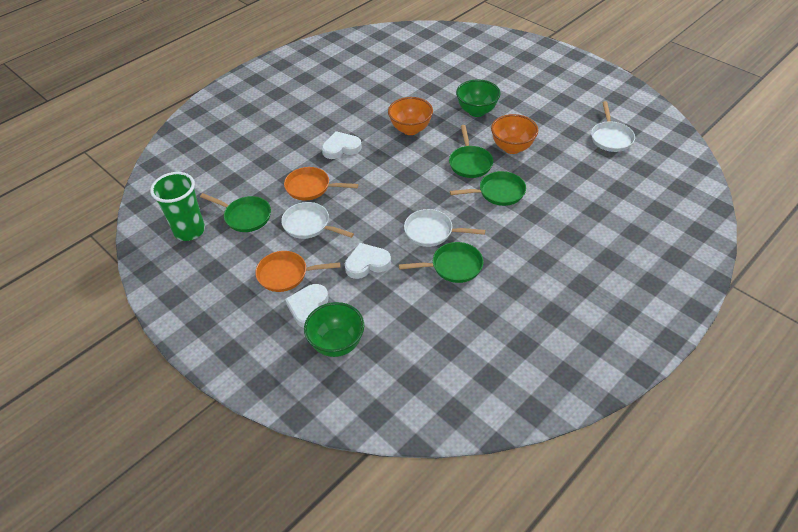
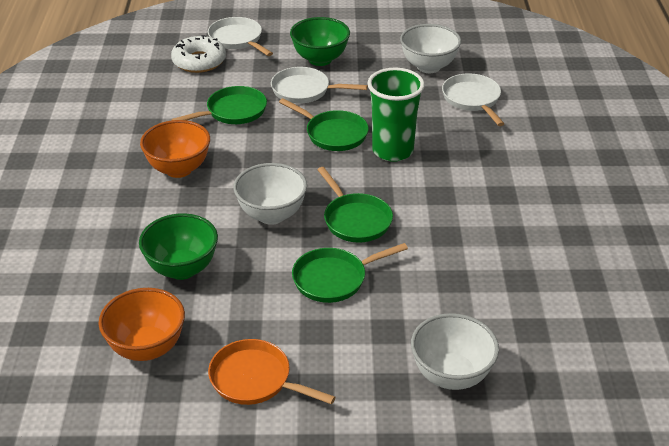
orange pan: 2 -> 1
white bowl: 0 -> 3
white donut: 0 -> 1
white heart: 3 -> 0

